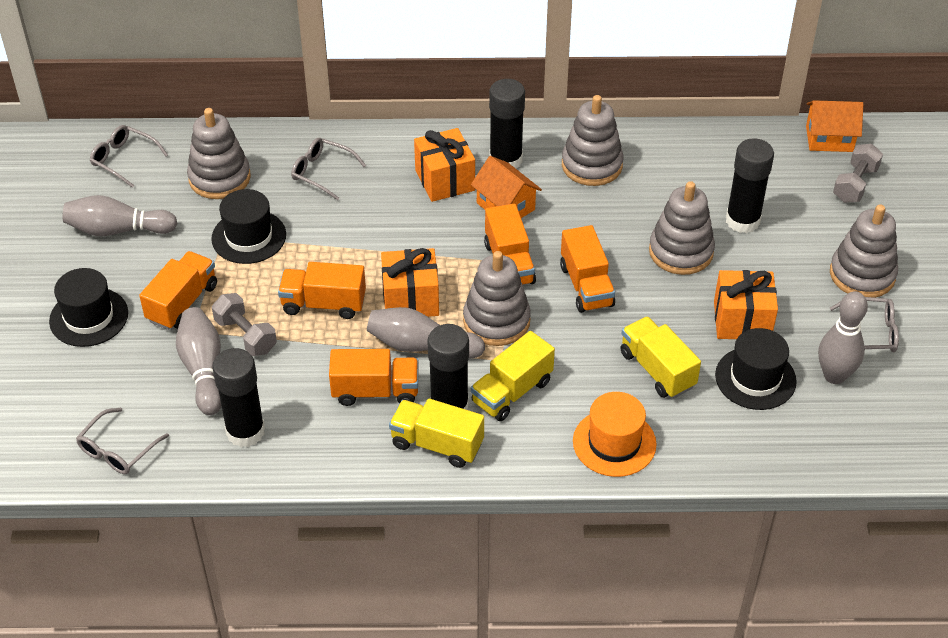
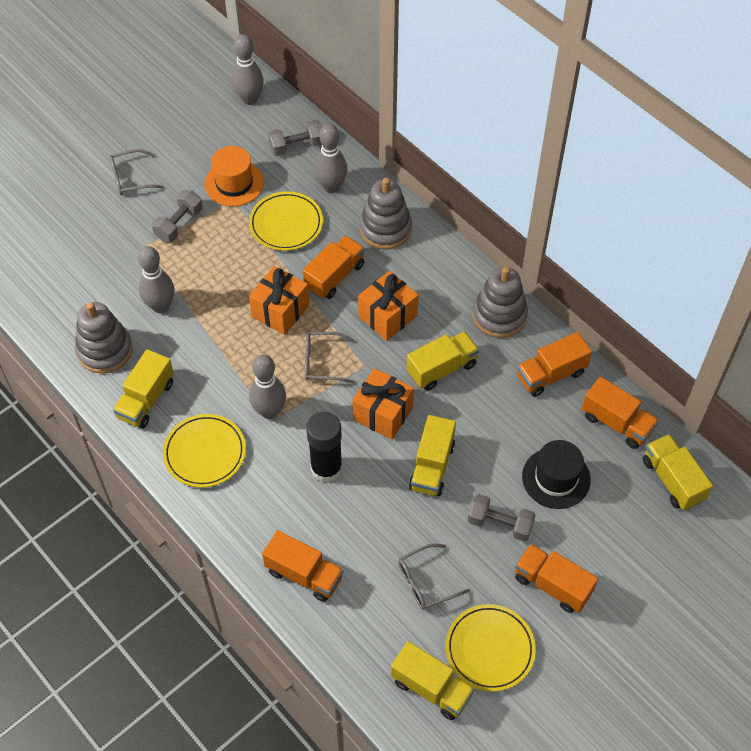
black glue stick: 4 -> 1
black hat: 3 -> 1
grey dumbbell: 2 -> 3
grey glasses: 4 -> 3
grey stacking toy: 5 -> 3
orange house: 2 -> 0
yellow plate: 0 -> 3
yellow truck: 3 -> 5

